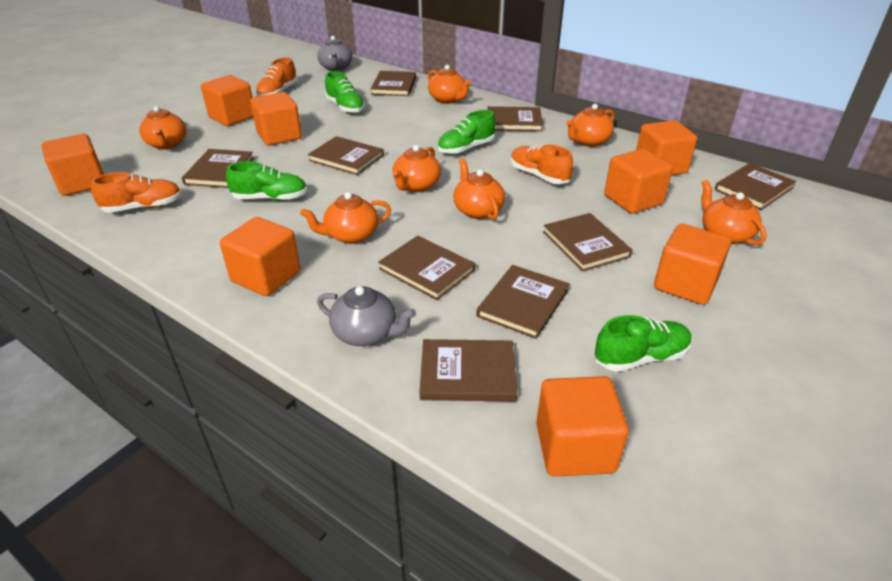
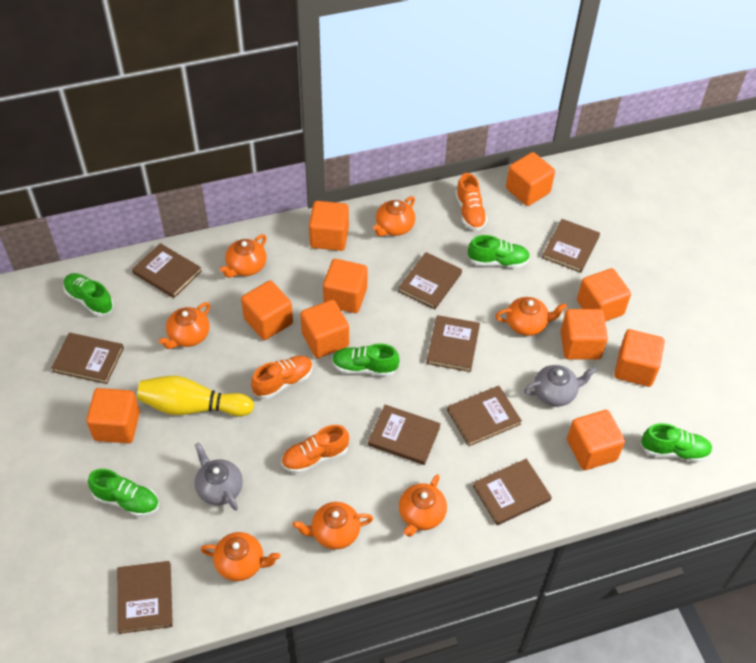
green shoe: 4 -> 5
orange cube: 8 -> 10
yellow bowling pin: 0 -> 1

